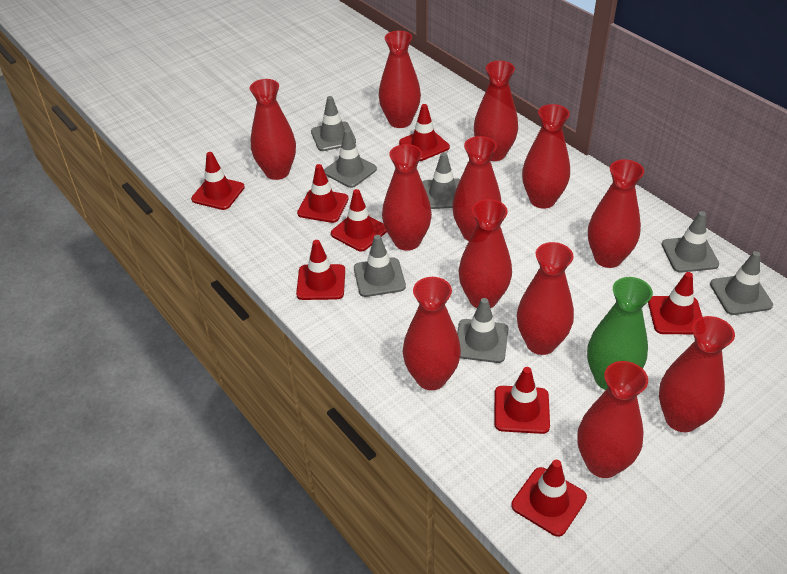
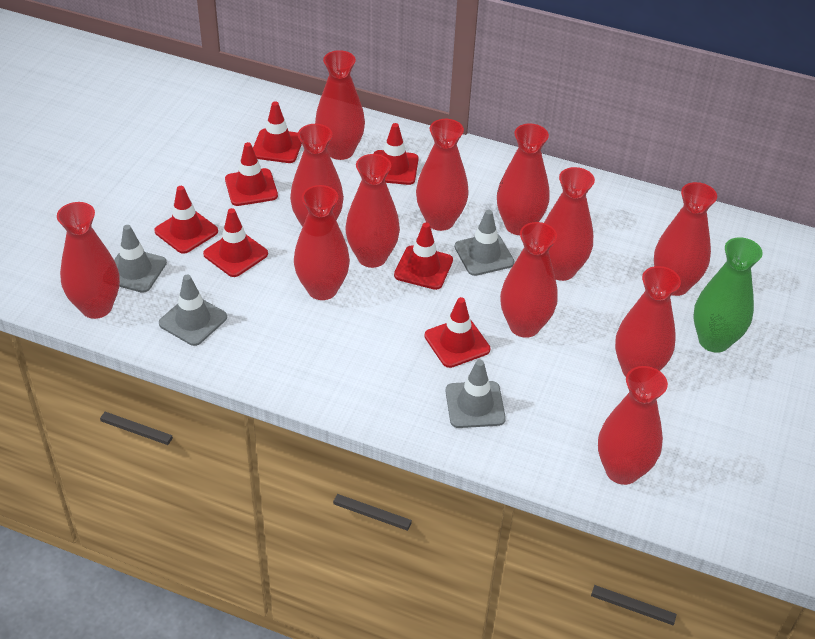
grey traffic cone: 7 -> 4
red traffic cone: 8 -> 7

